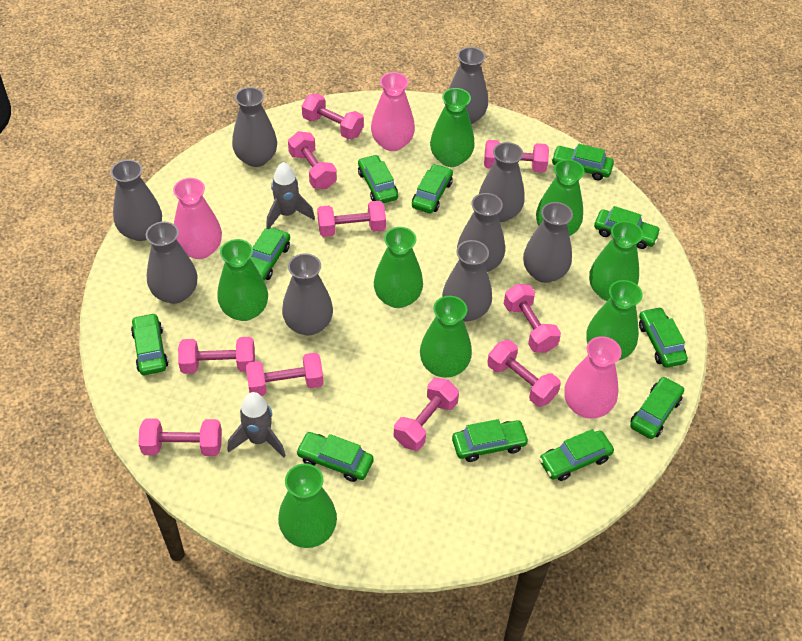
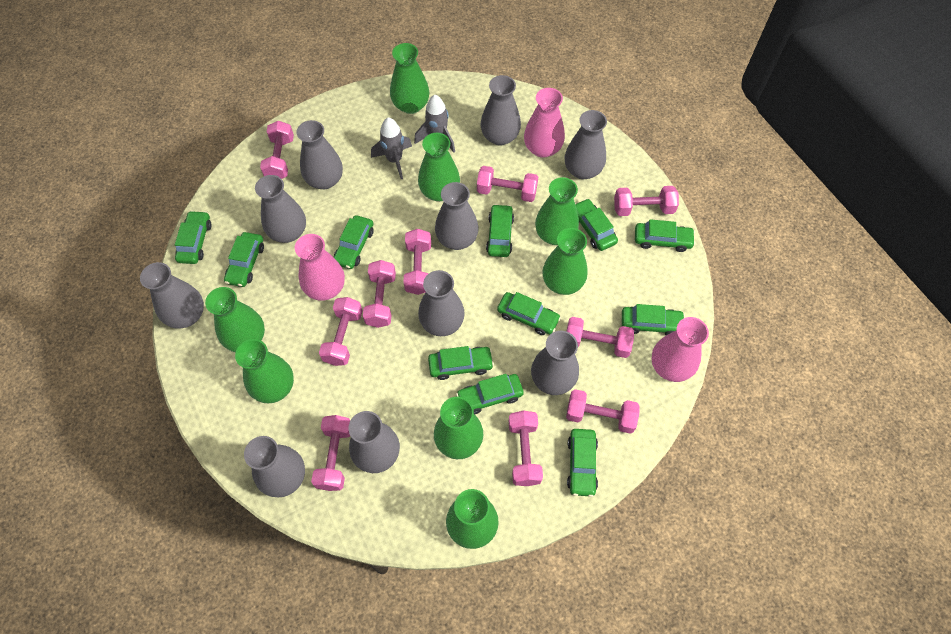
grey vase: 9 -> 10

